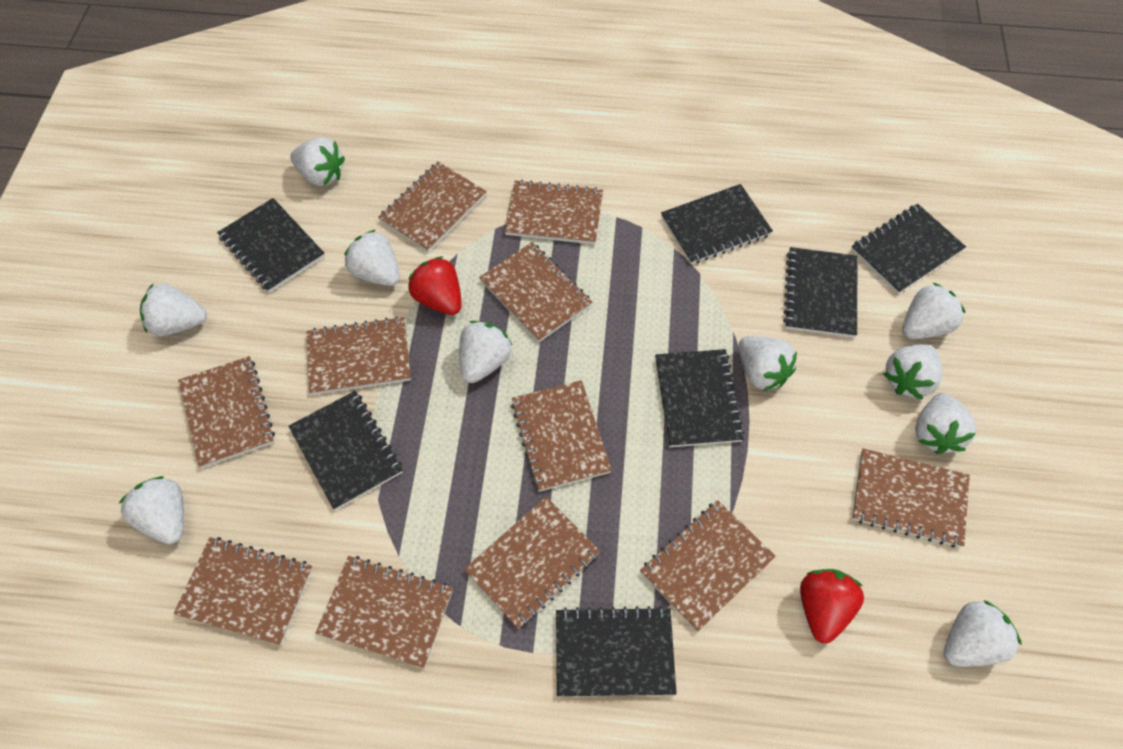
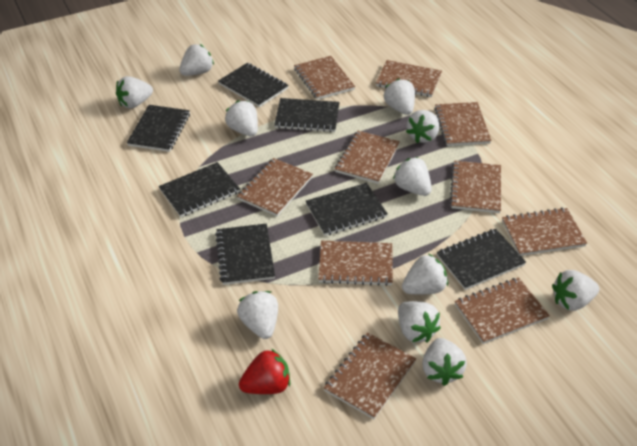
brown notebook: 11 -> 10
red strawberry: 2 -> 1
white strawberry: 10 -> 11

